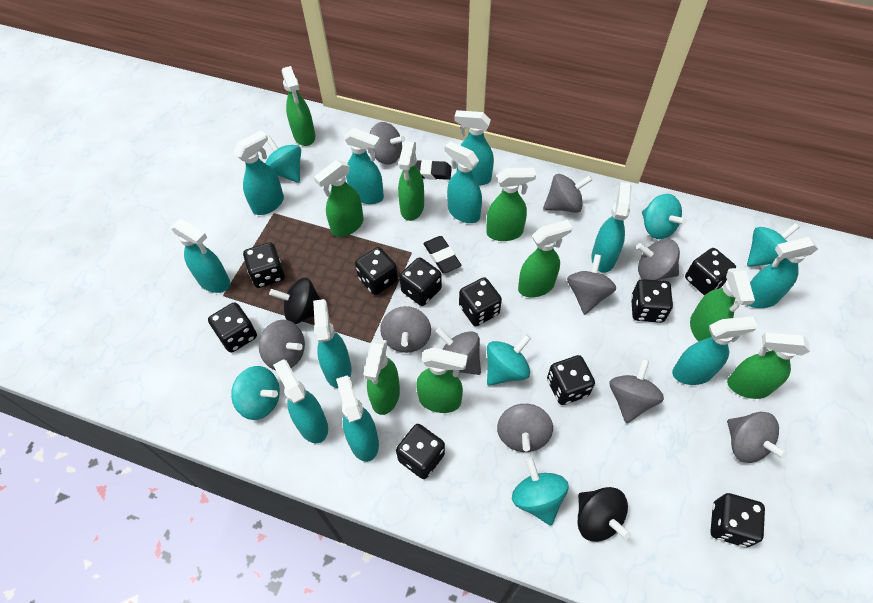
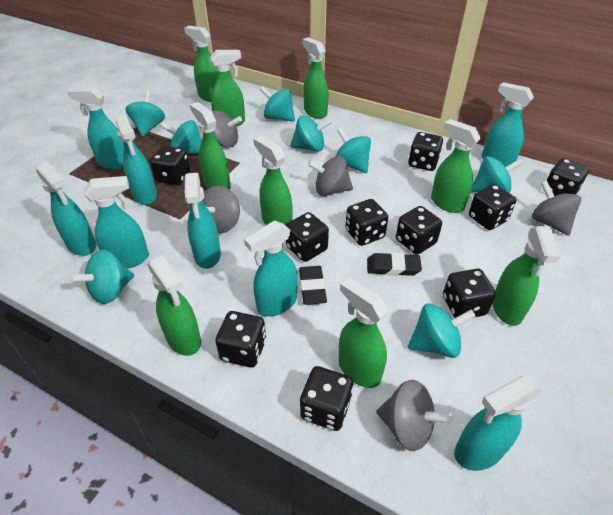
black spinning top: 2 -> 0
grey spinning top: 10 -> 5
turquoise spinning top: 6 -> 8
turquoise spray bottle: 11 -> 8

